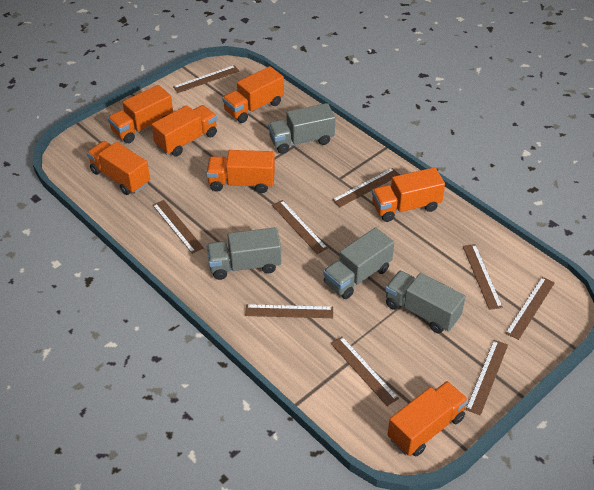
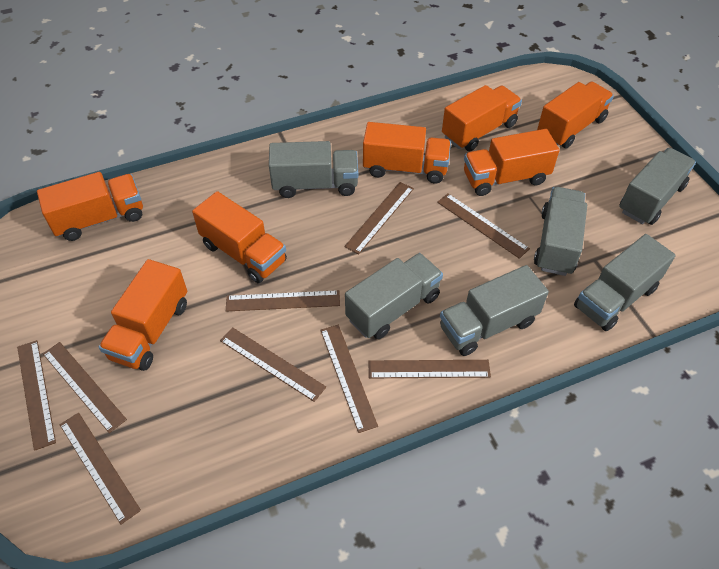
grey truck: 4 -> 6

